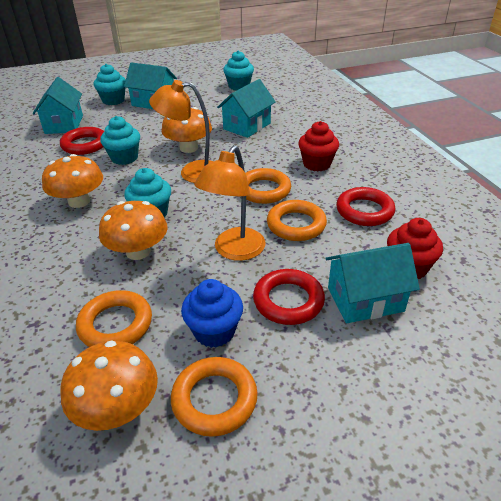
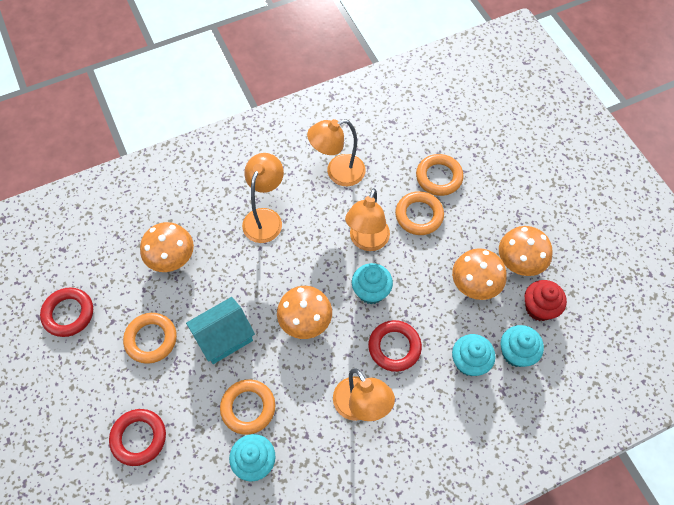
blue cupcake: 1 -> 0
orange lamp: 2 -> 4
red cupcake: 2 -> 1
turquoise house: 4 -> 1

